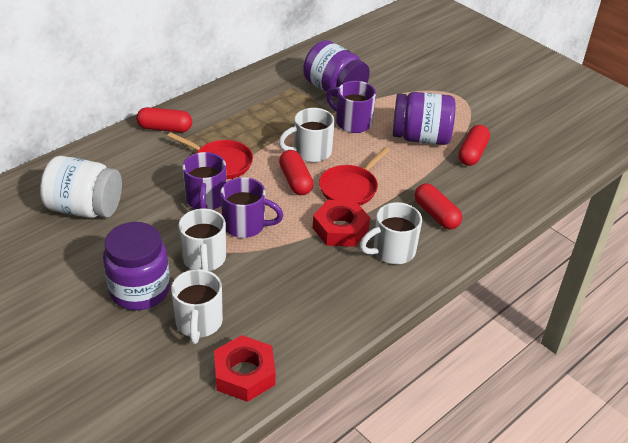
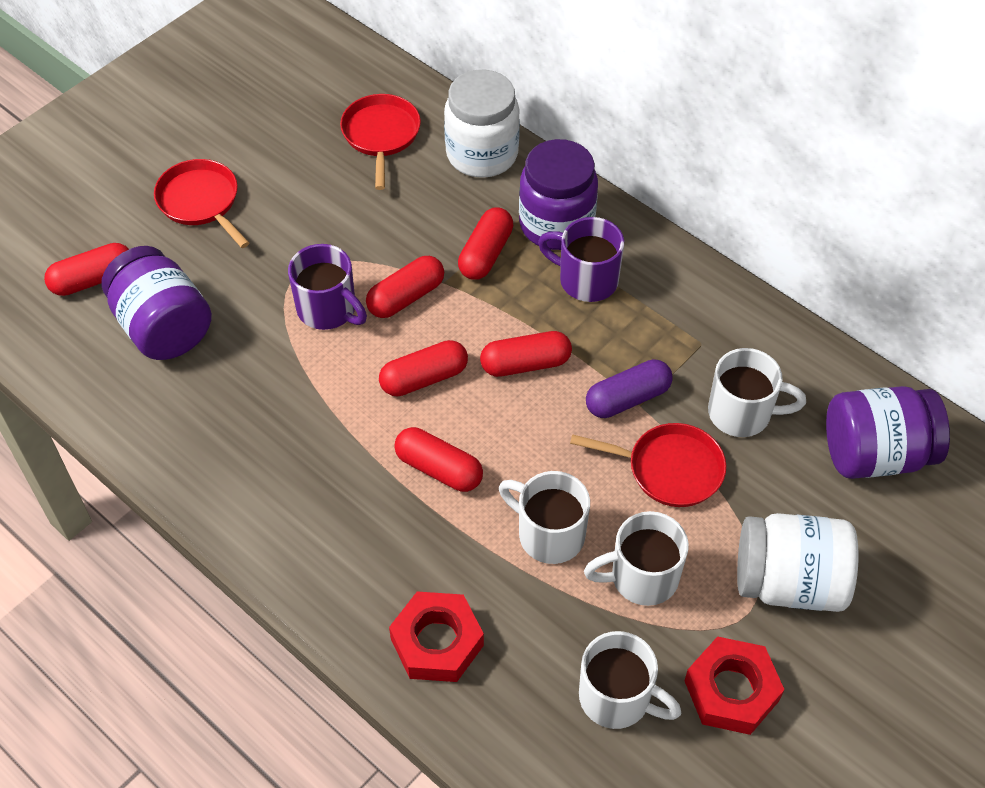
purple capsule: 0 -> 1
purple mug: 3 -> 2
red capsule: 4 -> 6
red pan: 2 -> 3
white jar: 1 -> 2

